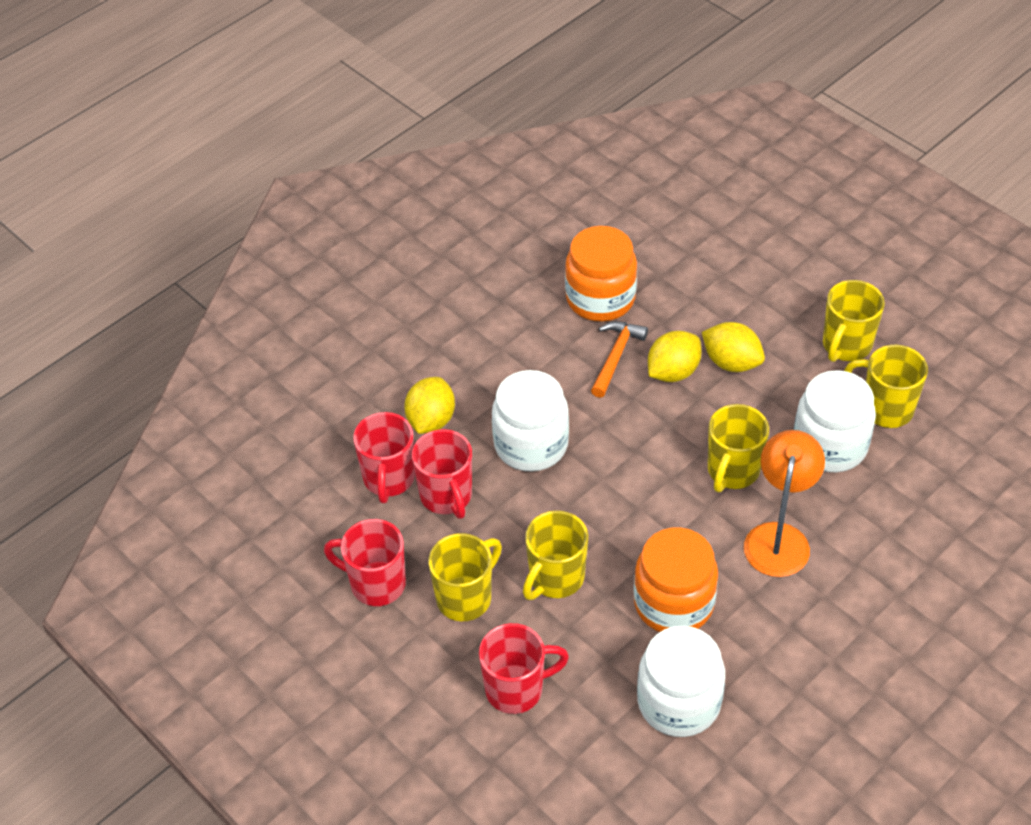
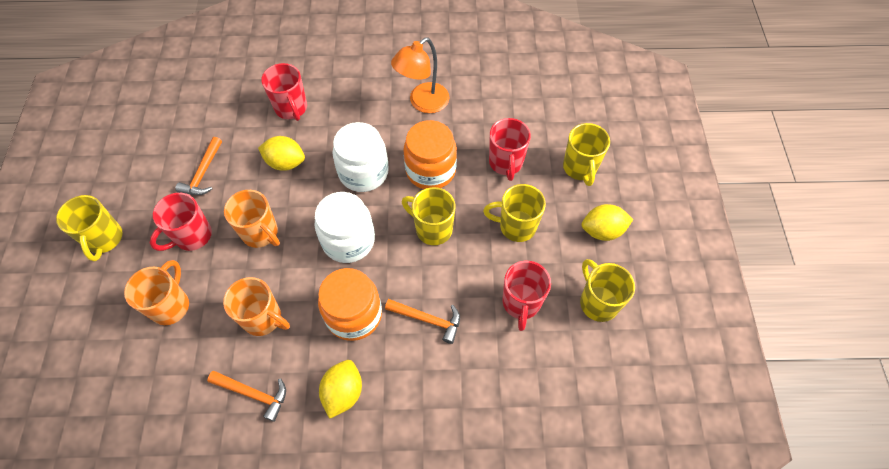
orange hammer: 1 -> 3
orange mug: 0 -> 3
white jar: 3 -> 2

